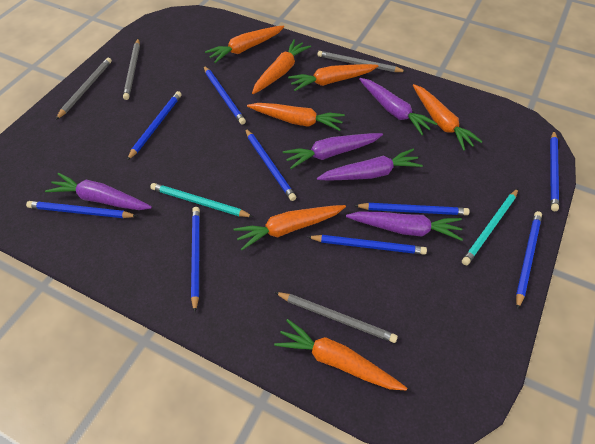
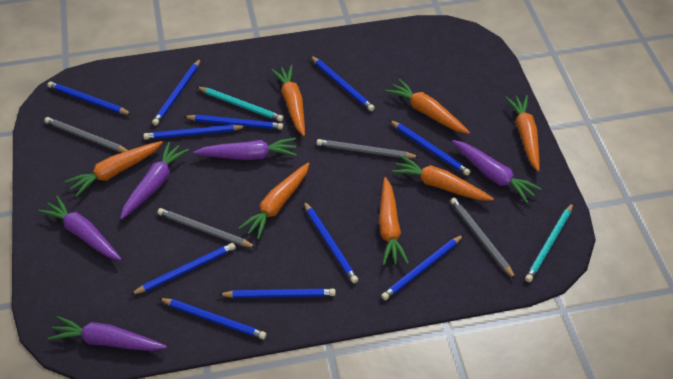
blue pencil: 9 -> 11

